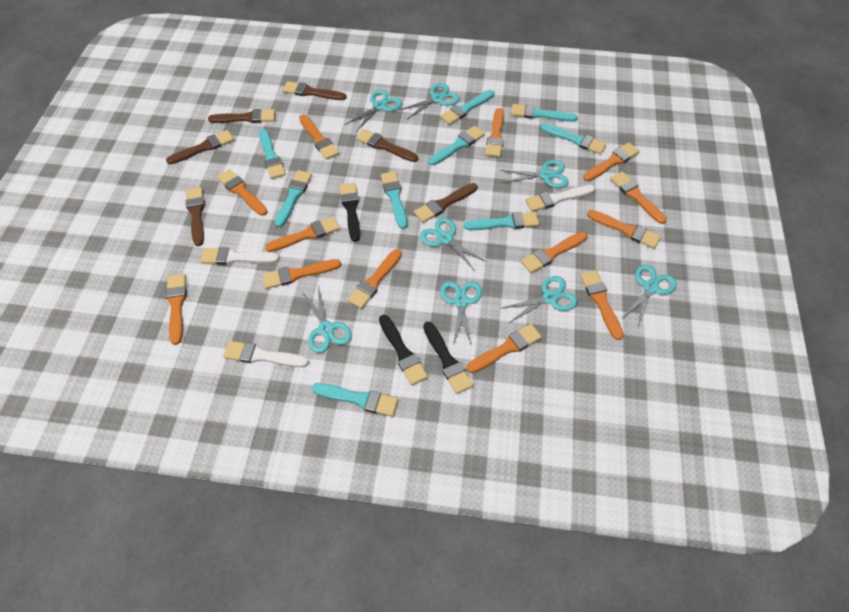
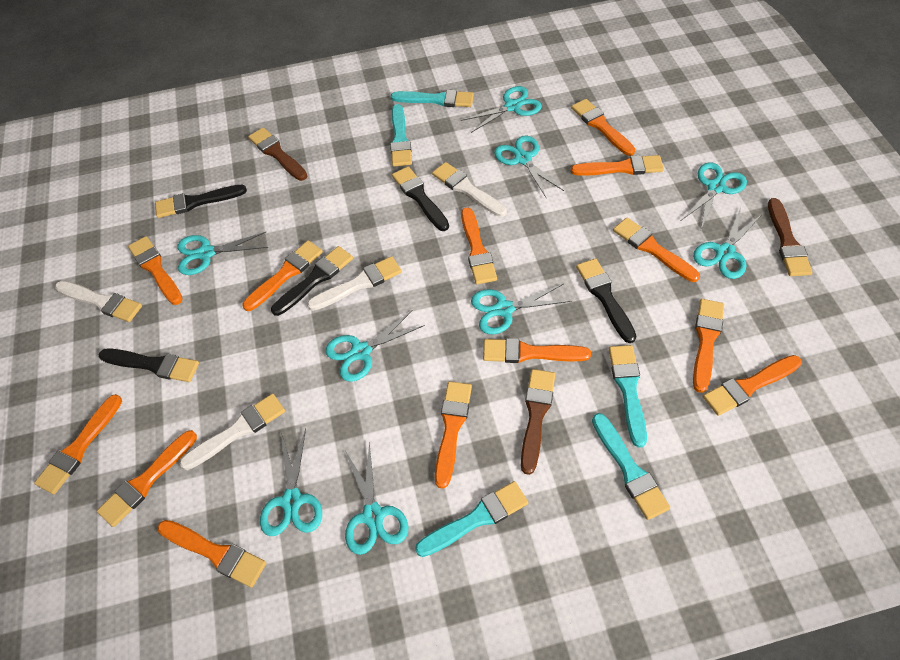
black brush: 3 -> 5
brown brush: 6 -> 3
turquoise brush: 9 -> 5
turquoise scissors: 8 -> 9
white brush: 3 -> 4

